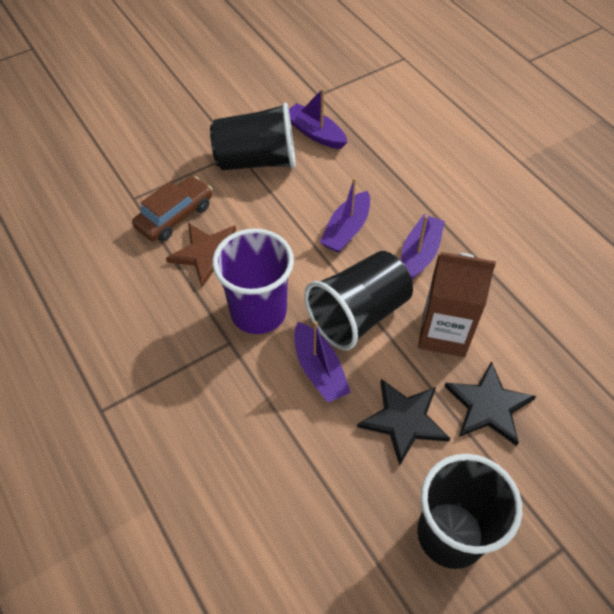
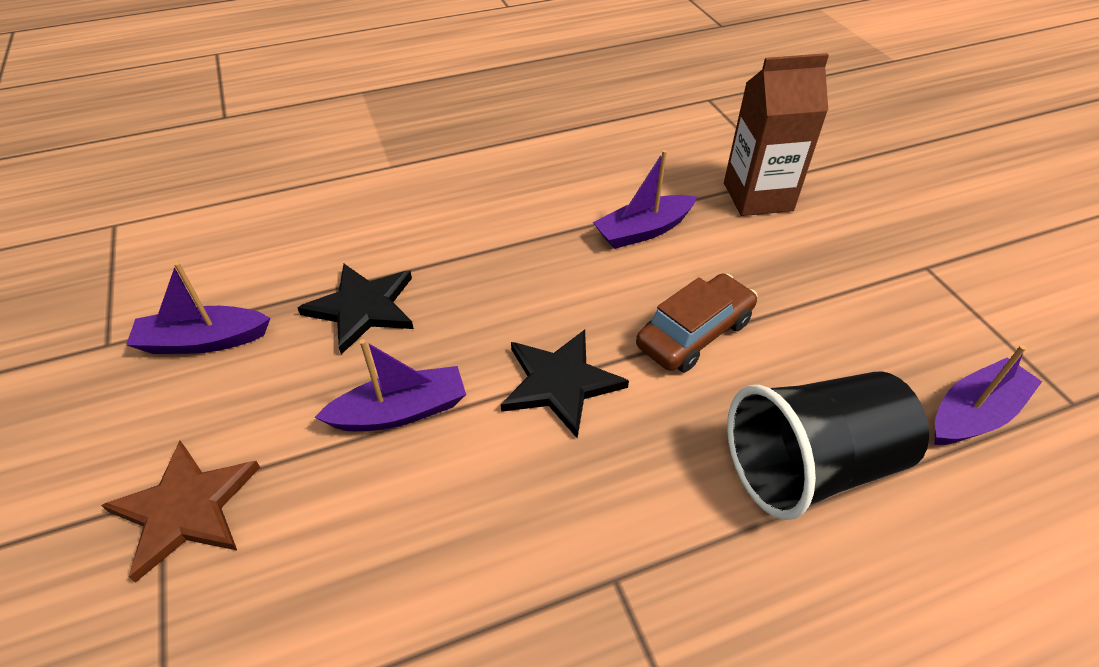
black cup: 3 -> 1
purple cup: 1 -> 0

